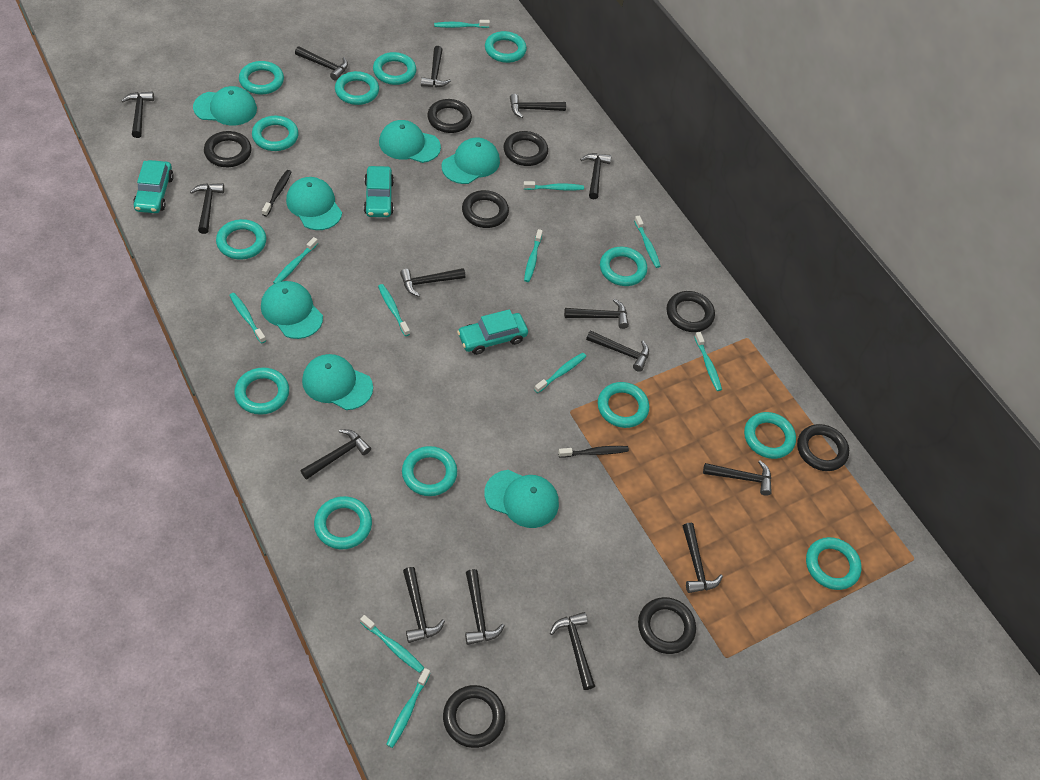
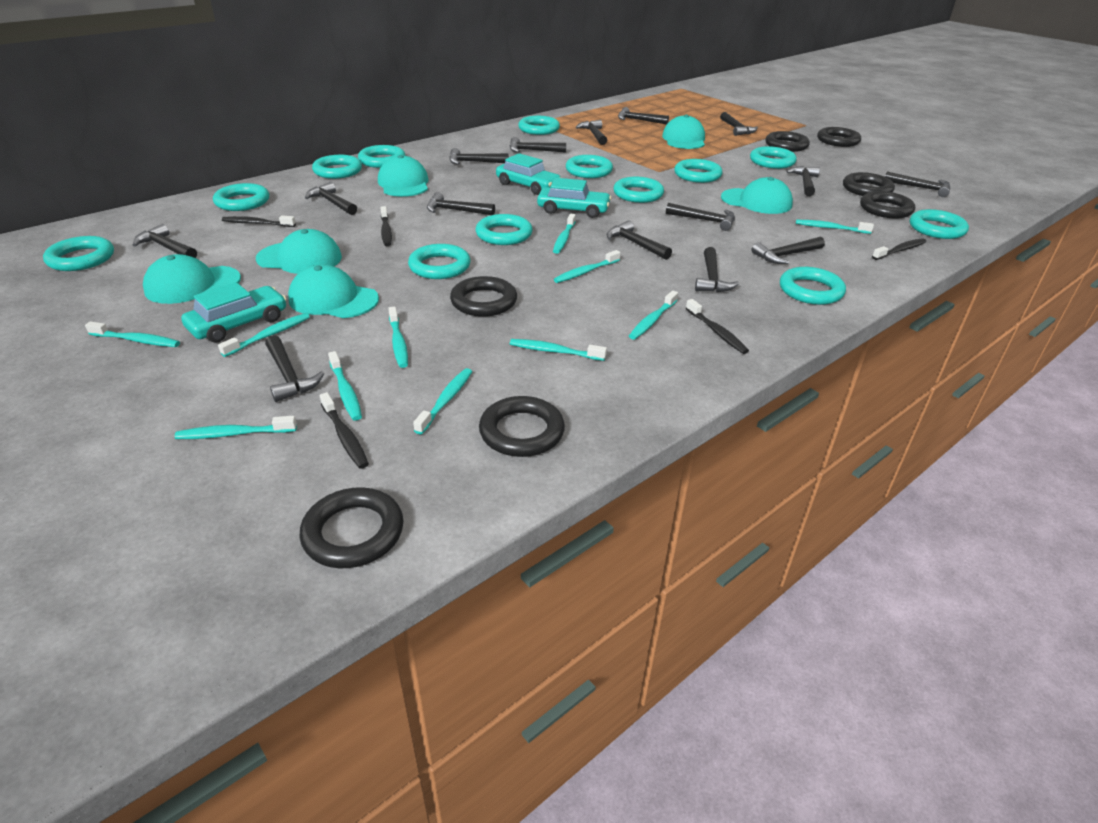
black ring: 8 -> 7
black toothbrush: 2 -> 5
turquoise cap: 7 -> 6

